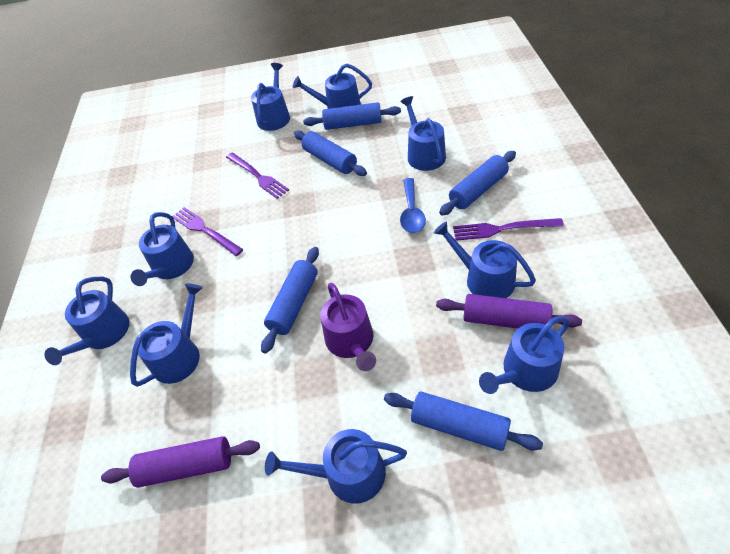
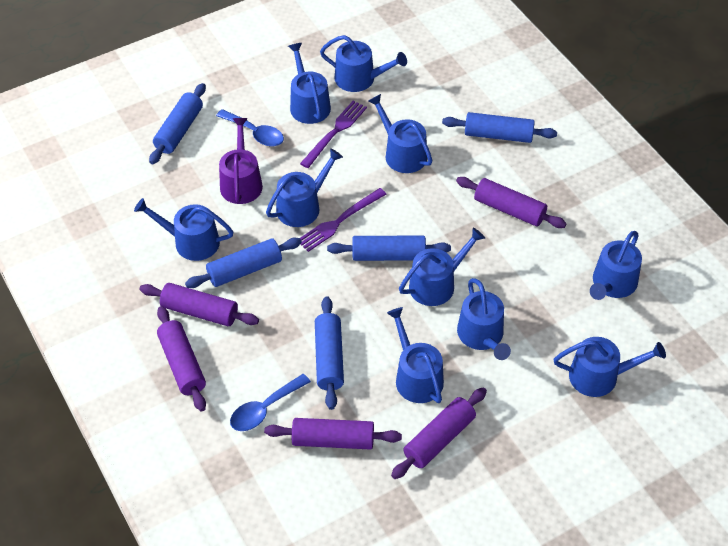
blue spoon: 1 -> 2
blue watering can: 9 -> 10
purple fork: 3 -> 2
purple rolling pin: 2 -> 5

